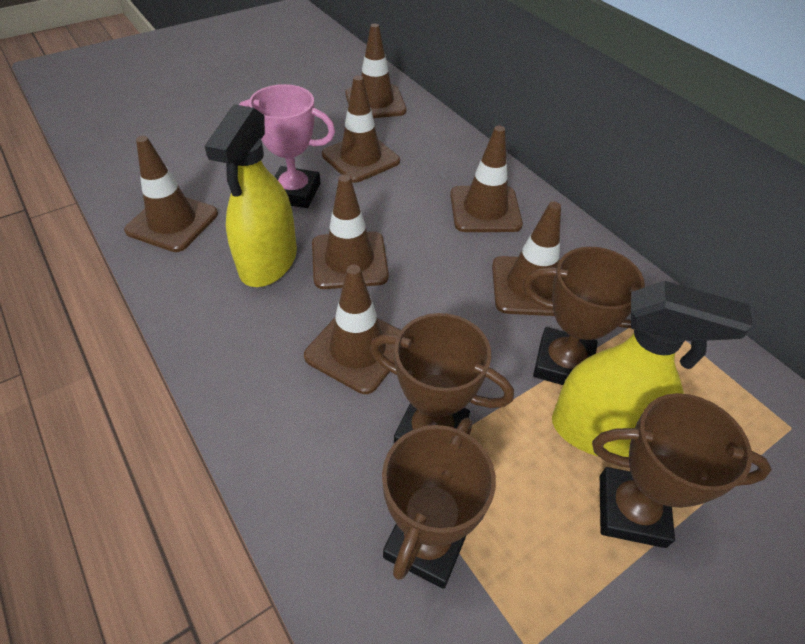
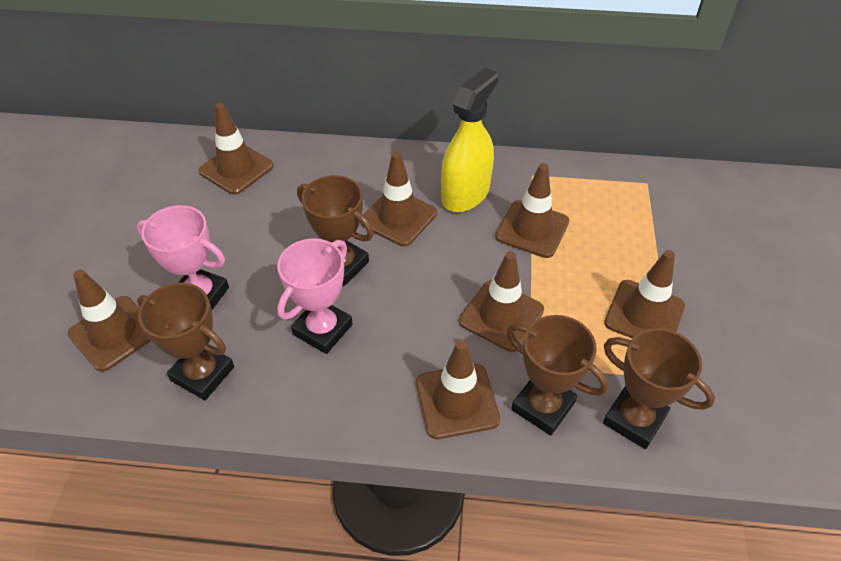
pink trophy: 1 -> 2
yellow spray bottle: 2 -> 1

